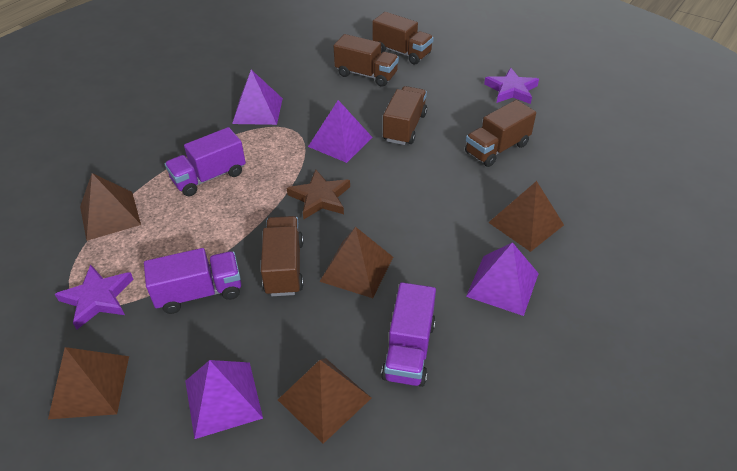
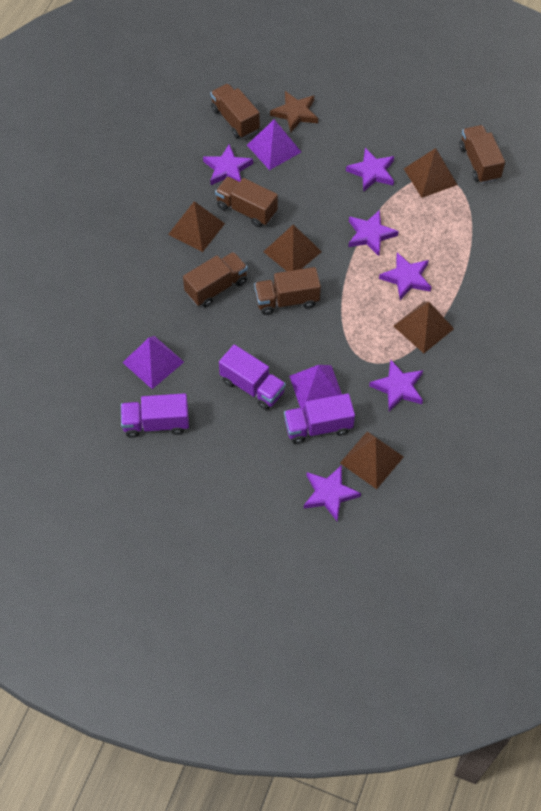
purple pyramid: 4 -> 3
purple star: 2 -> 6

